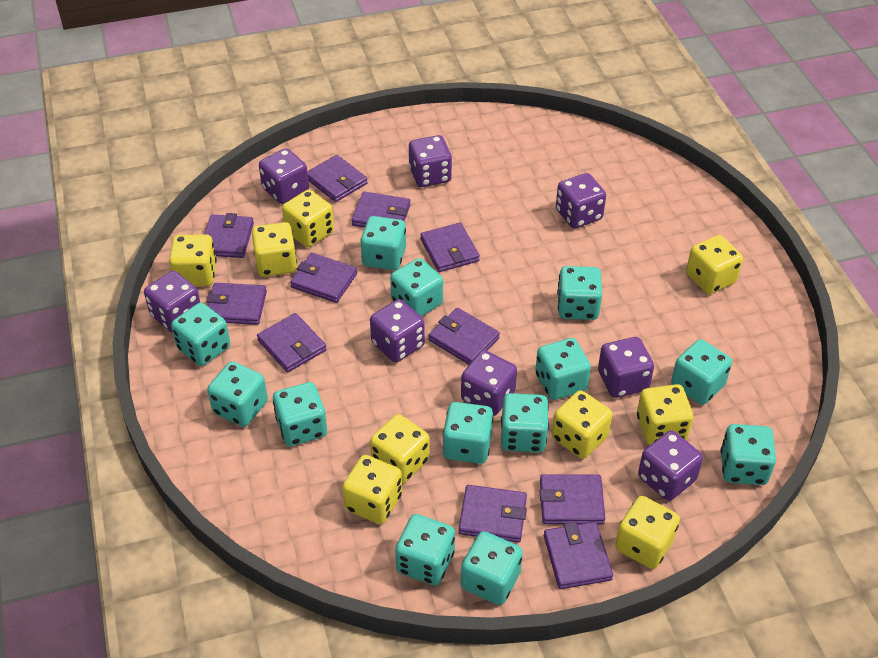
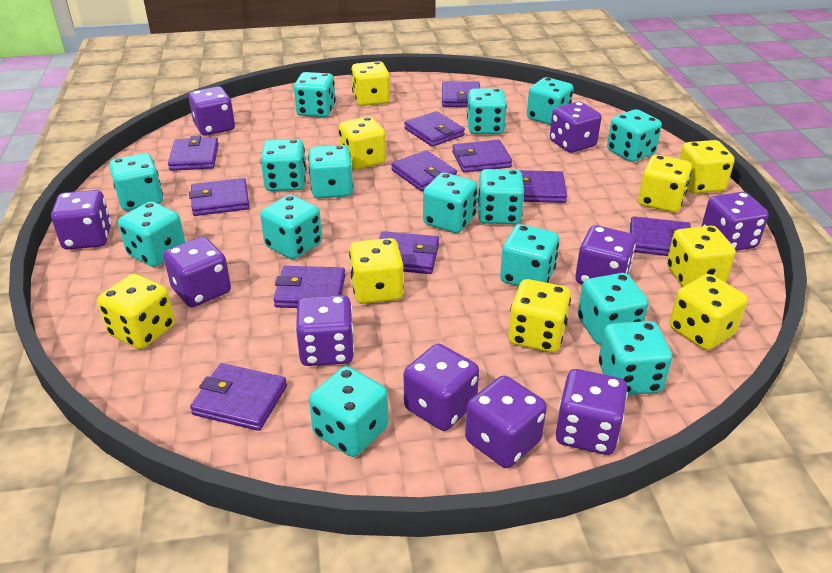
purple dice: 8 -> 10
turquoise dice: 13 -> 15

